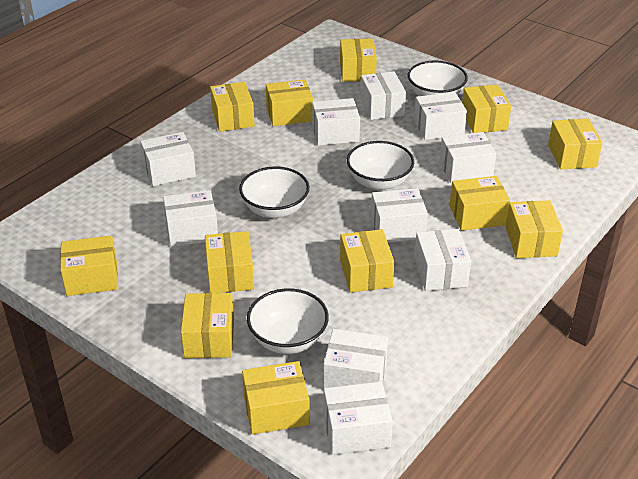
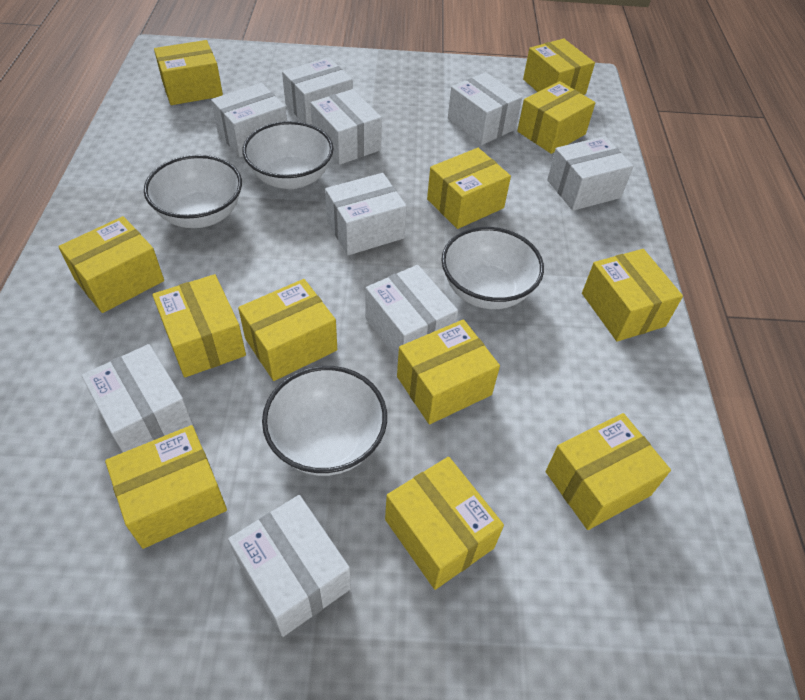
white box: 10 -> 9

